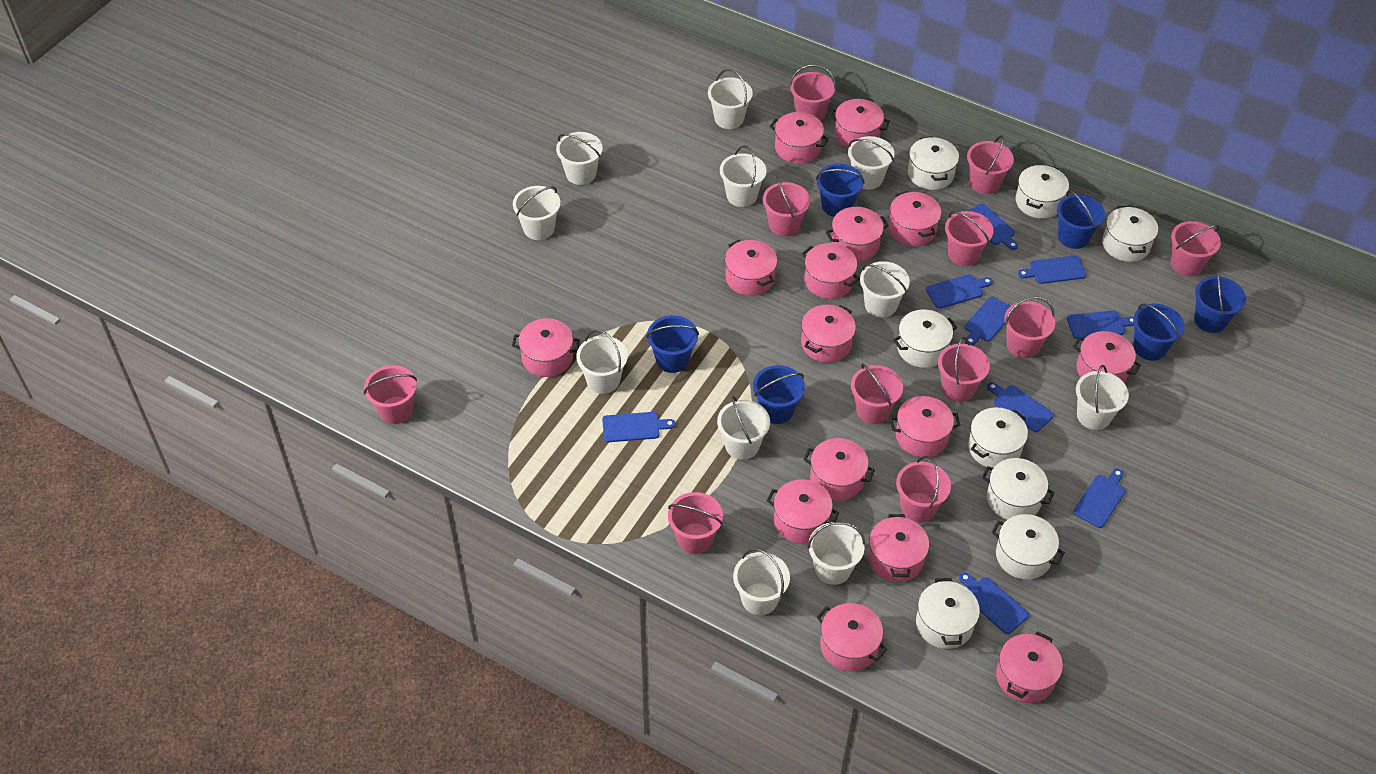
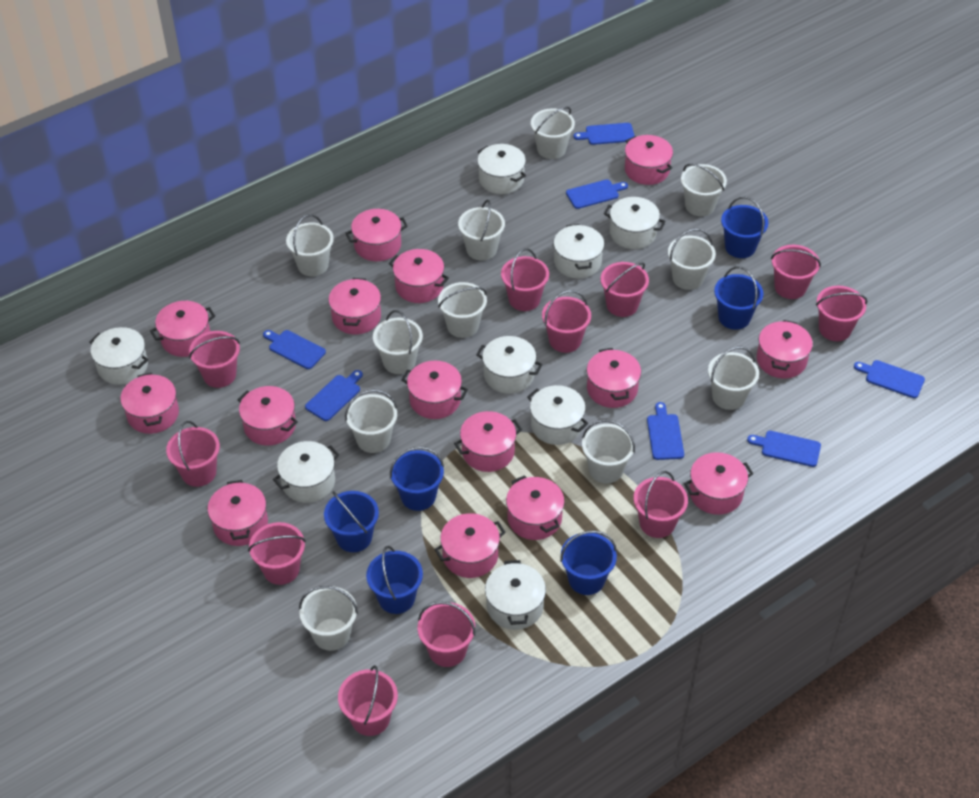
blue cutting board: 9 -> 7

